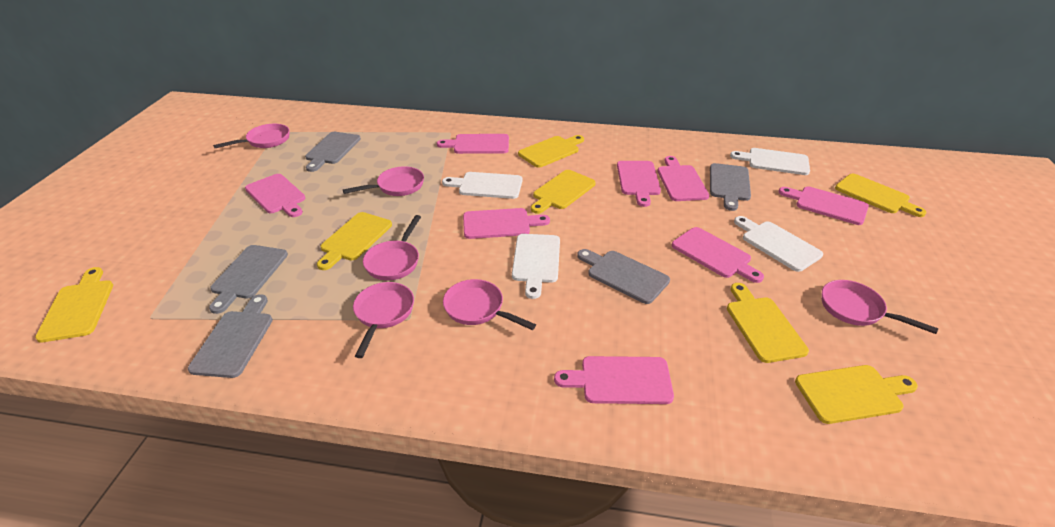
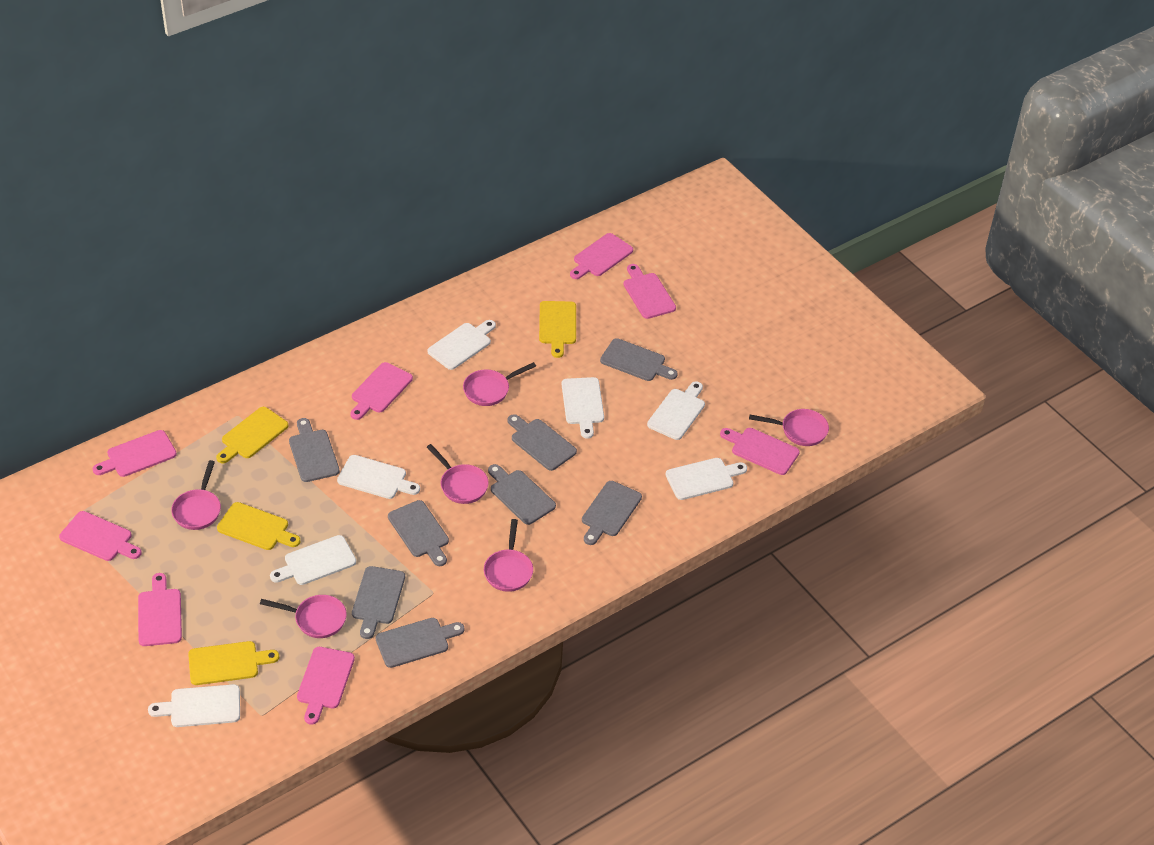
grey cutting board: 5 -> 8
white cutting board: 4 -> 7
yellow cutting board: 7 -> 4

